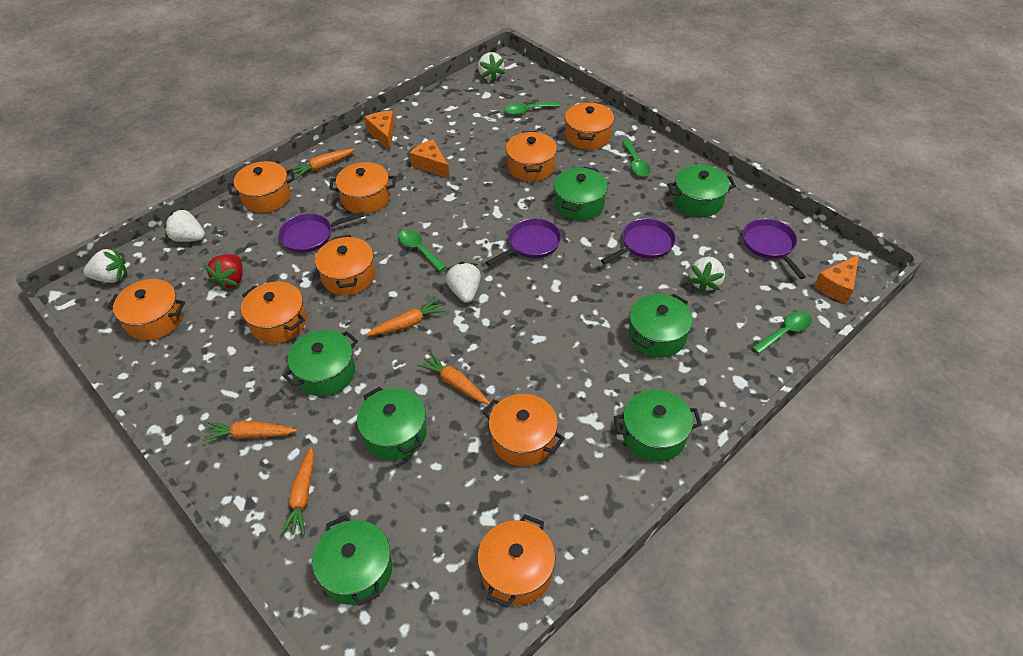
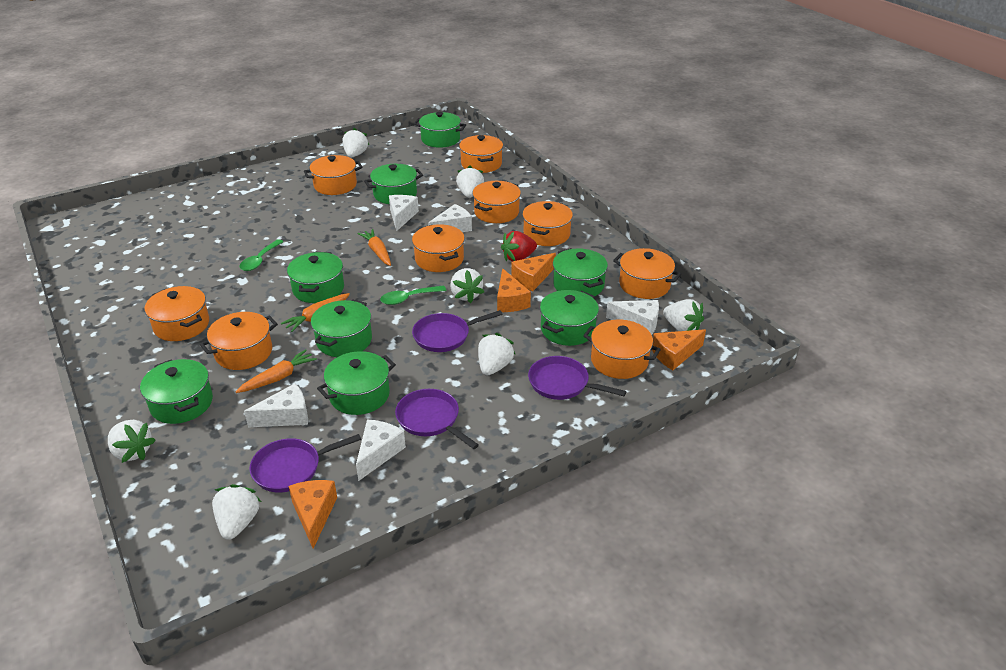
green pot: 7 -> 8
green spoon: 4 -> 2
orange carrot: 5 -> 3
orange cheese: 3 -> 4
white cheese: 0 -> 5
white strawberry: 5 -> 7

